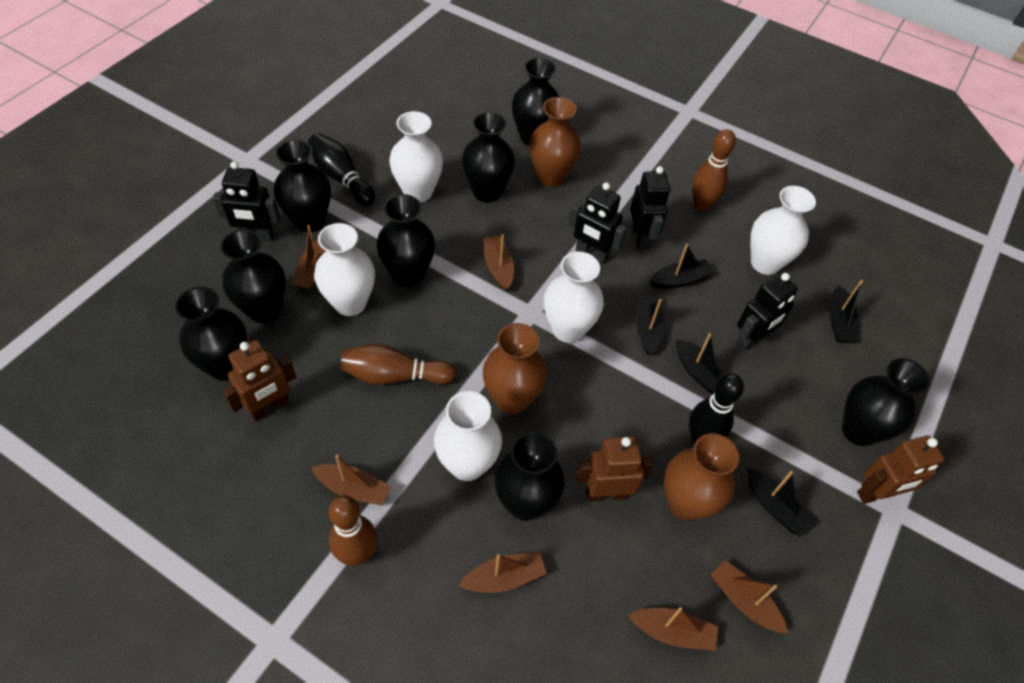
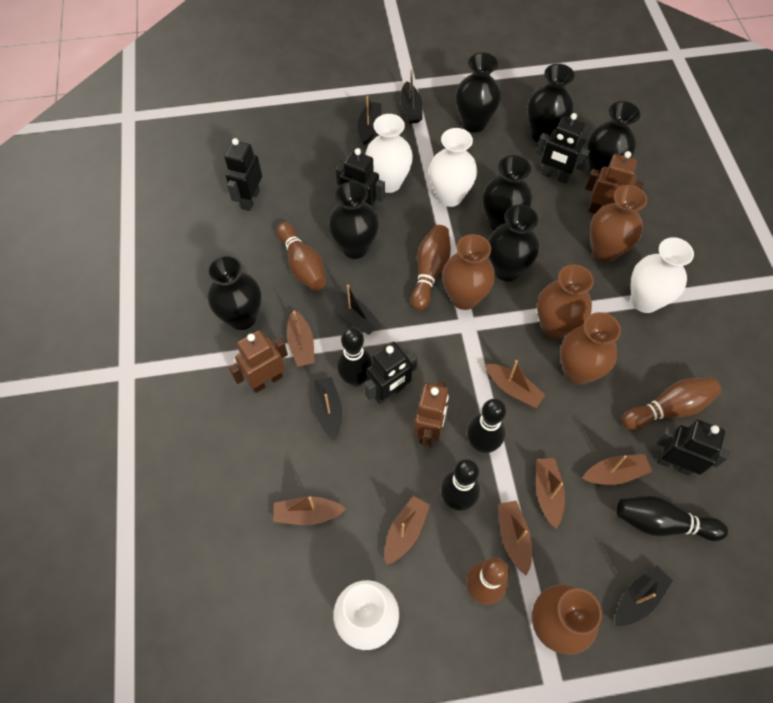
black bowling pin: 2 -> 4
black robot: 4 -> 5
black vase: 8 -> 7
brown boat: 6 -> 7
brown bowling pin: 3 -> 4
brown vase: 3 -> 5
white vase: 5 -> 4

